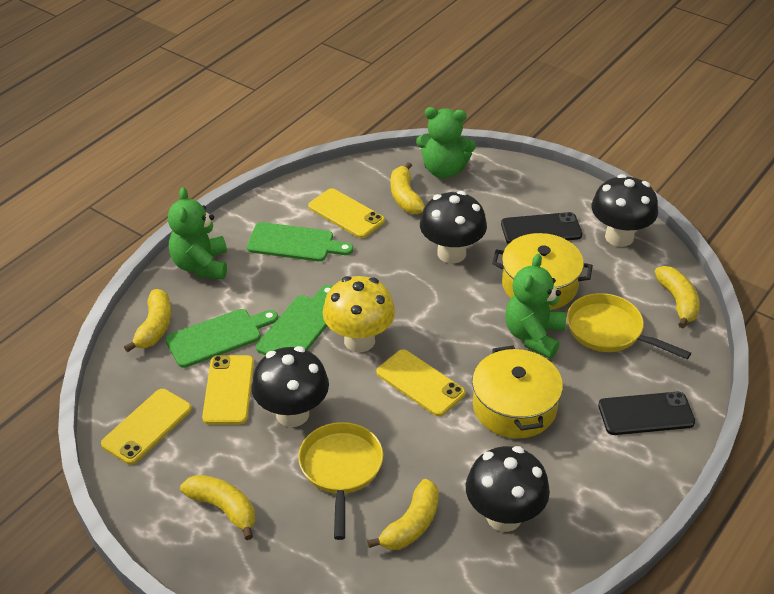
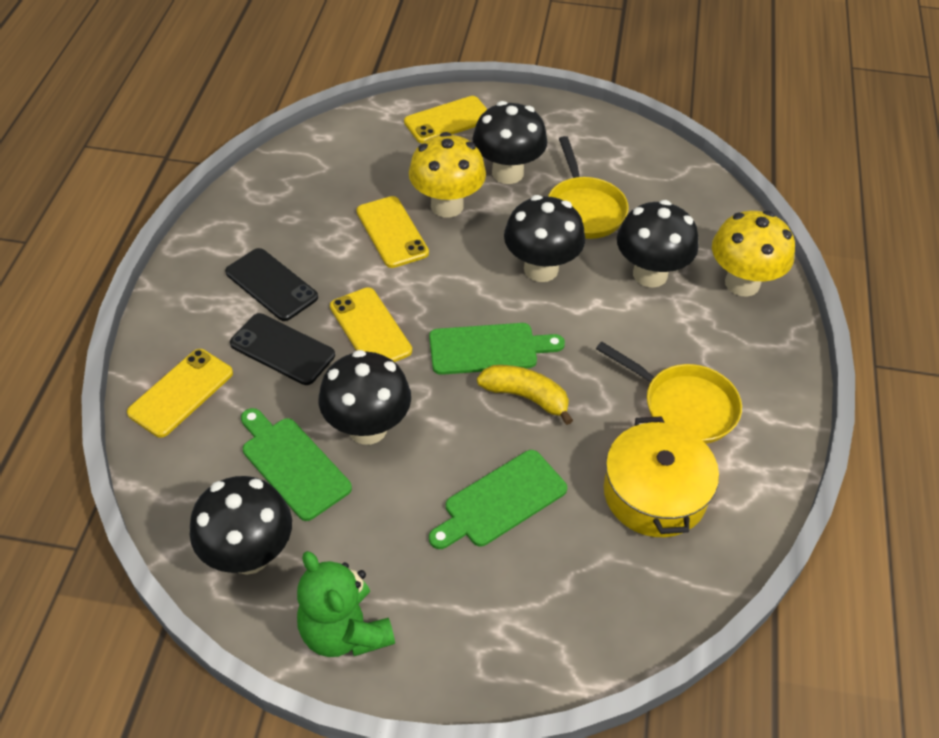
black mushroom: 4 -> 5
green teddy bear: 3 -> 1
yellow banana: 5 -> 1
yellow mushroom: 1 -> 2
yellow pot: 2 -> 1

